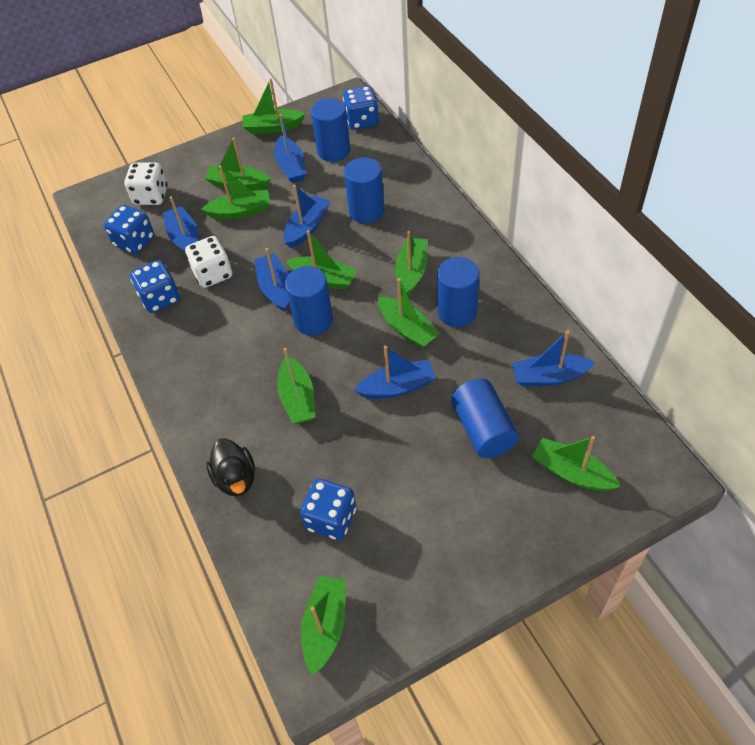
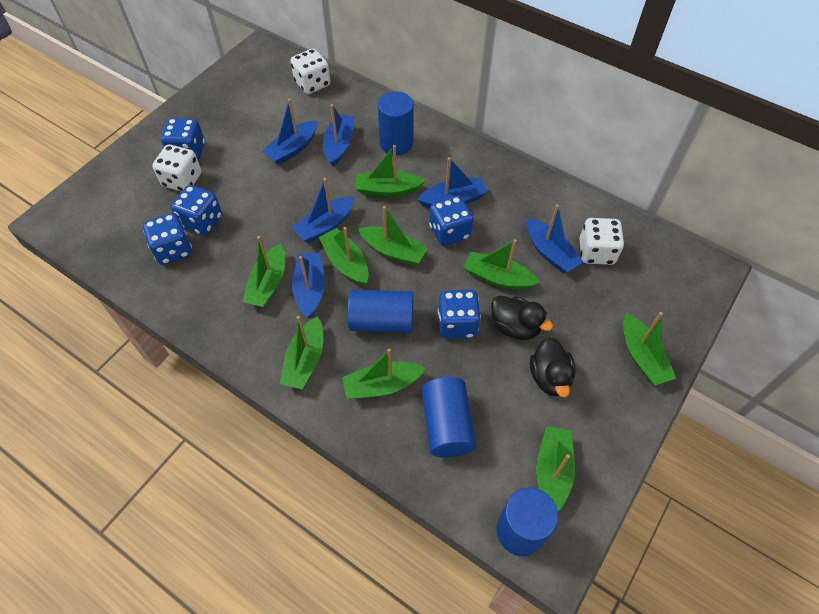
black duck: 1 -> 2
blue cylinder: 5 -> 4
blue dice: 4 -> 5
white dice: 2 -> 3

